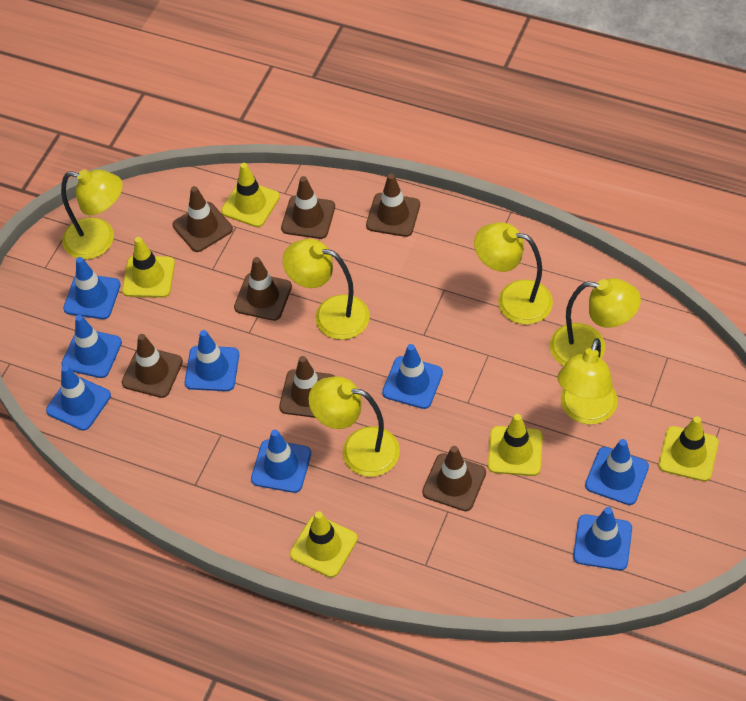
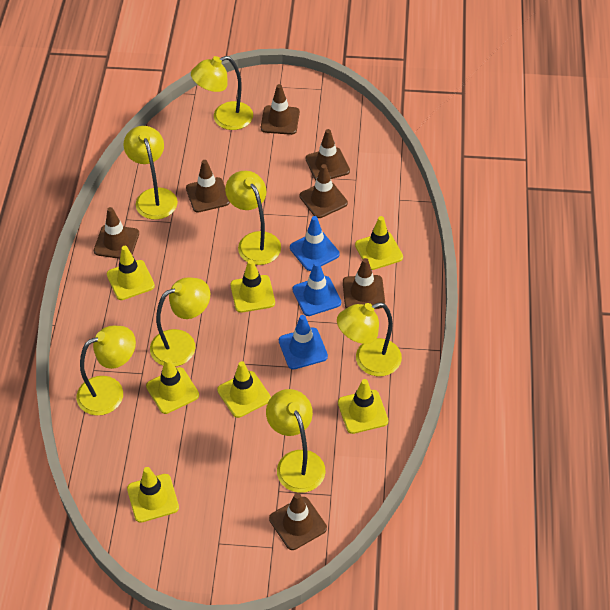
blue traffic cone: 8 -> 3
yellow lamp: 6 -> 7
yellow traffic cone: 5 -> 7

